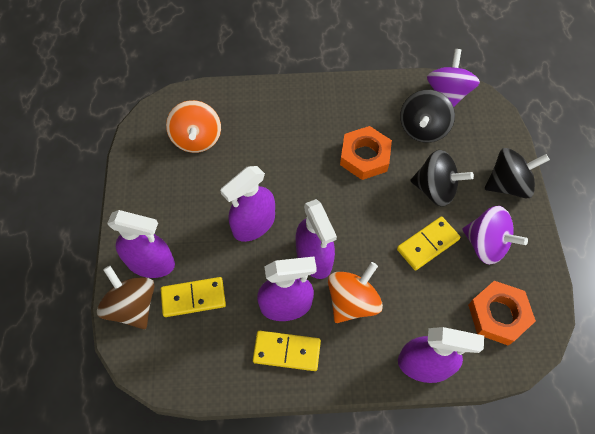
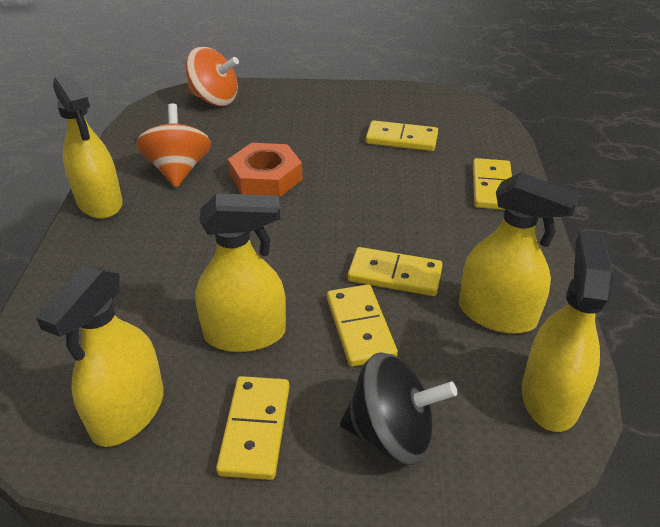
black spinning top: 3 -> 1
brown spinning top: 1 -> 0
orange nut: 2 -> 1
purple spinning top: 2 -> 0
purple spray bottle: 5 -> 0
yellow domino: 3 -> 5
yellow spray bottle: 0 -> 5

